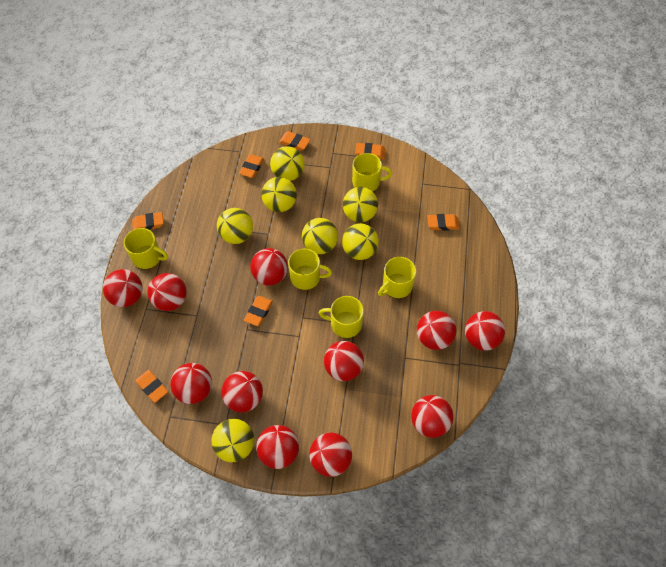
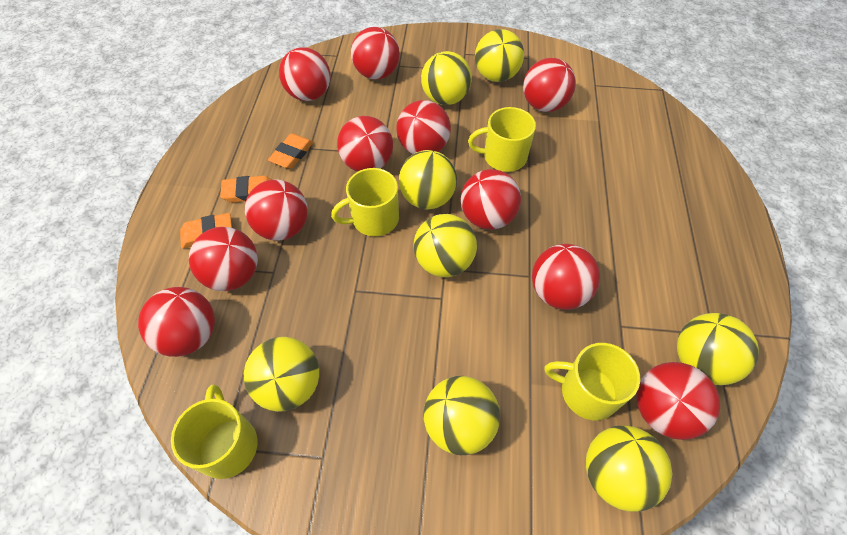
orange eraser: 7 -> 3
yellow ball: 7 -> 8
yellow mug: 5 -> 4

